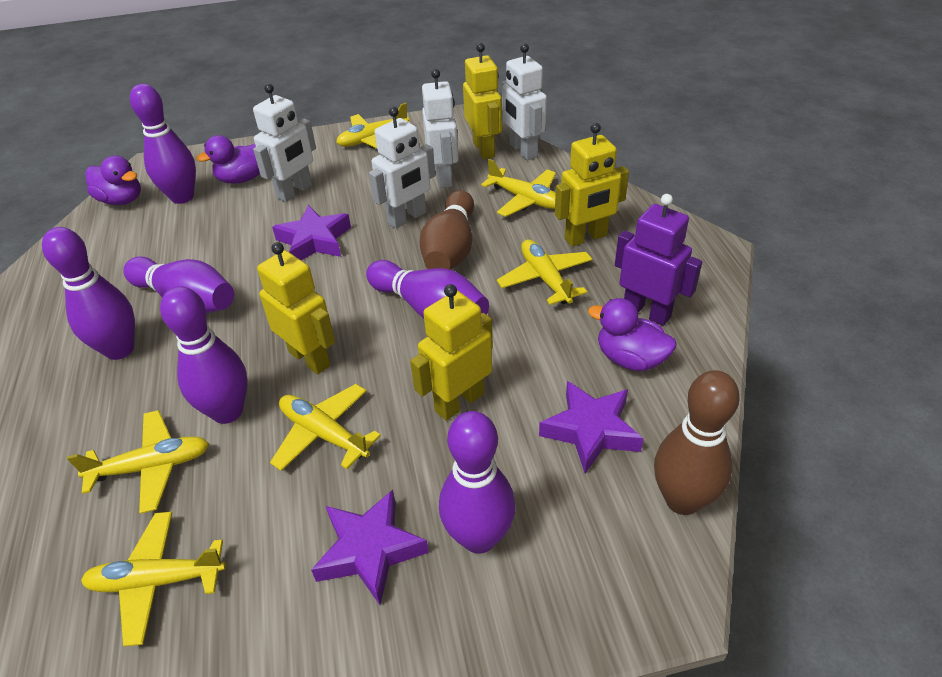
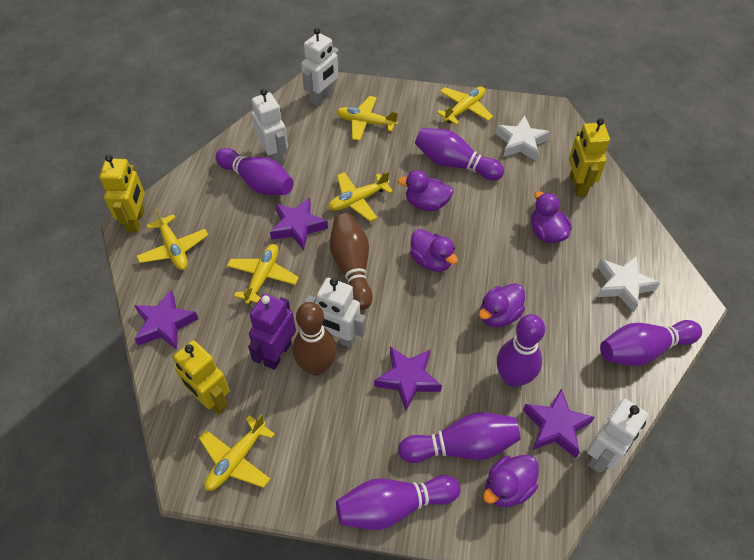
purple duck: 3 -> 5
purple star: 3 -> 4
white star: 0 -> 2
yellow robot: 4 -> 3

